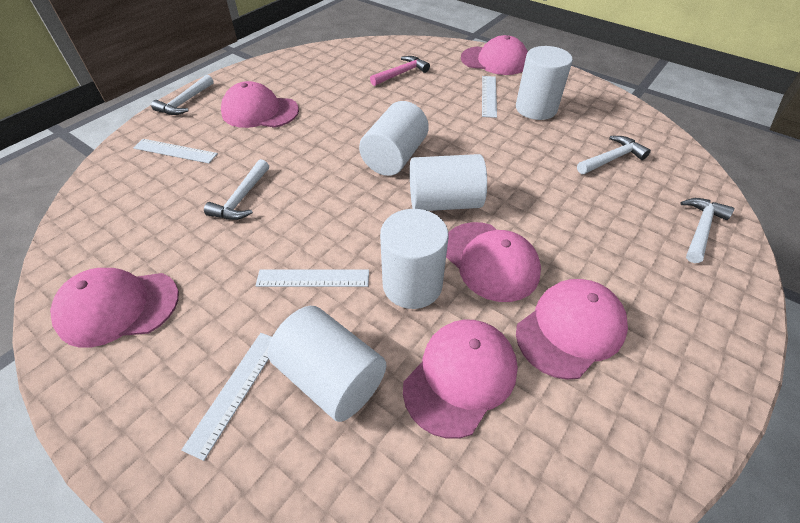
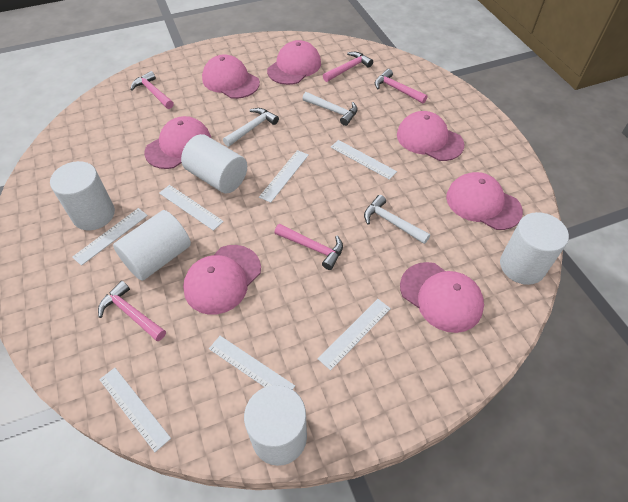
pink cap: 6 -> 7
pink hammer: 1 -> 5
white hammer: 4 -> 3
white ruler: 4 -> 7

